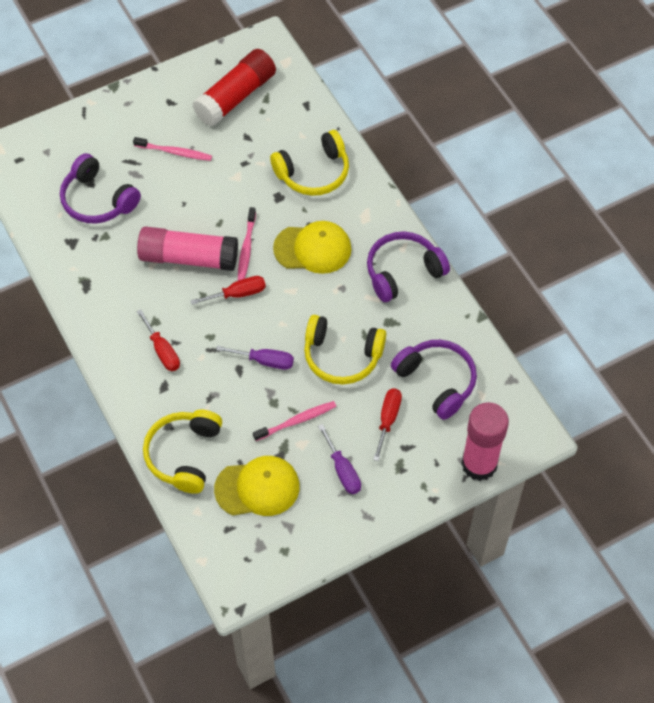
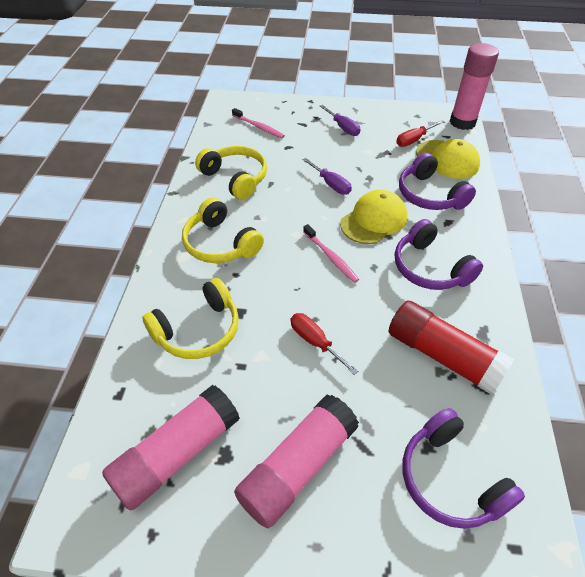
pink glue stick: 2 -> 3
pink toothbrush: 3 -> 2
red screwdriver: 3 -> 2

